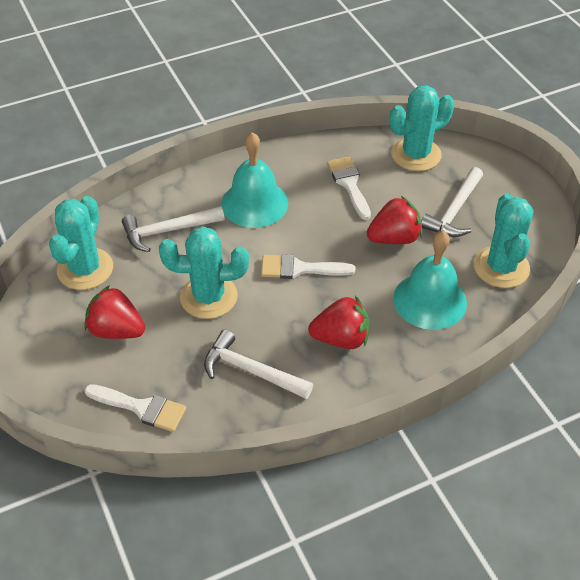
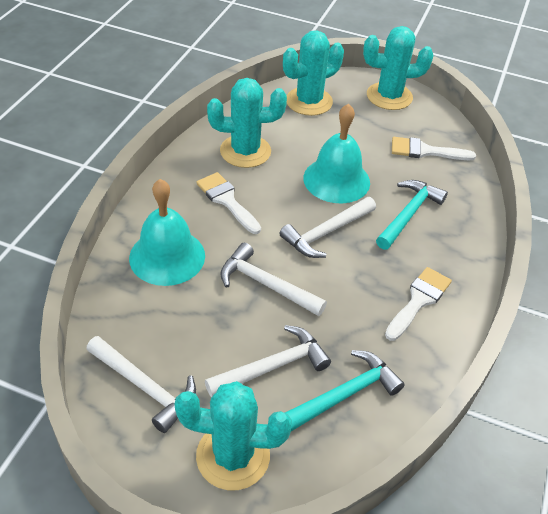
red strawberry: 3 -> 0
turquoise hammer: 0 -> 2
white hammer: 3 -> 4

